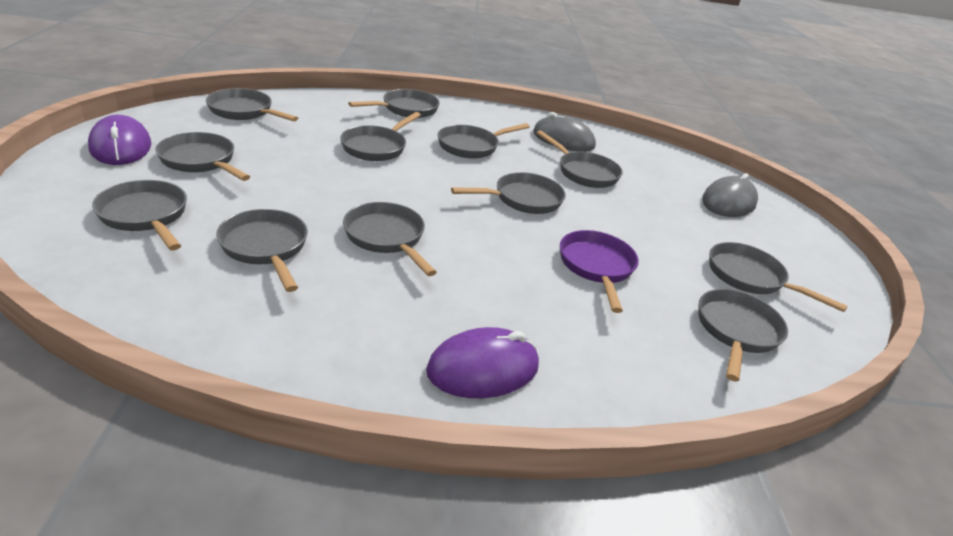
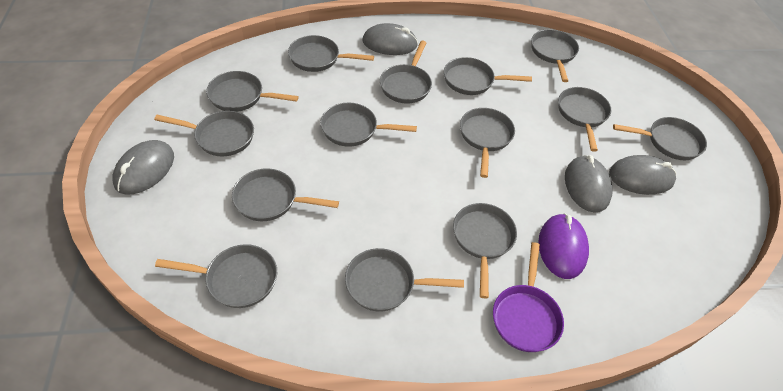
grey mouse: 2 -> 4
grey pan: 12 -> 14
purple mouse: 2 -> 1

